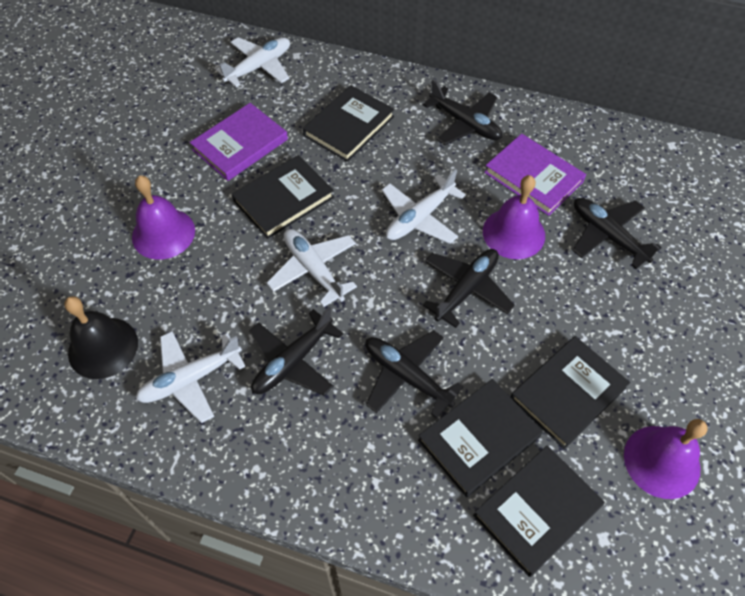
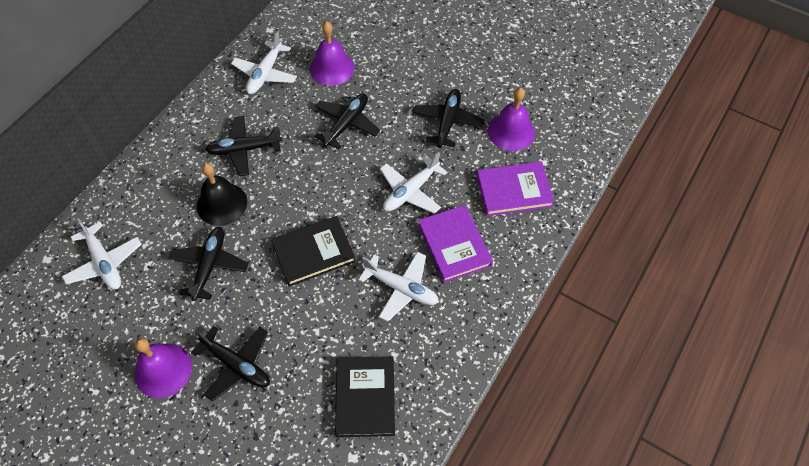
black book: 5 -> 2

